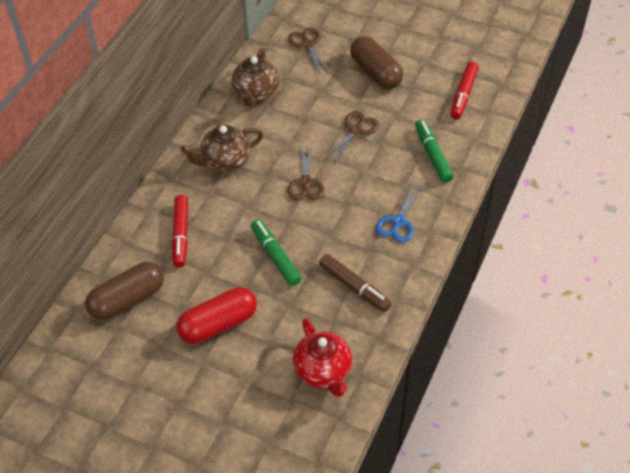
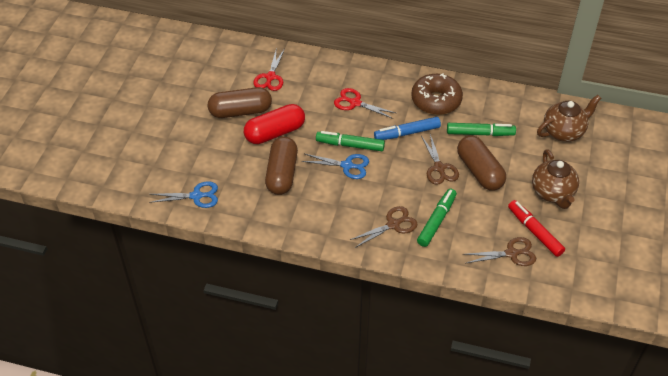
blue marker: 0 -> 1
blue scissors: 1 -> 2
brown capsule: 2 -> 3
brown donut: 0 -> 1
brown marker: 1 -> 0
green marker: 2 -> 3
red marker: 2 -> 1
red scissors: 0 -> 2
red teapot: 1 -> 0

